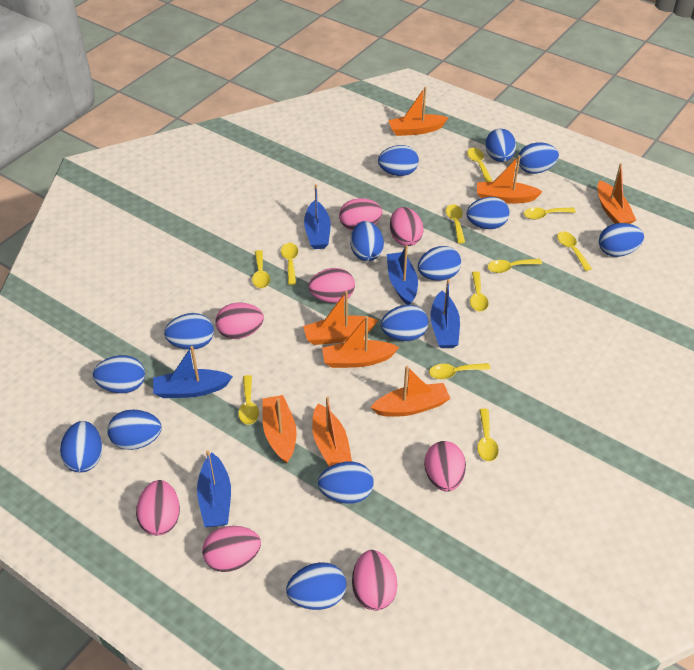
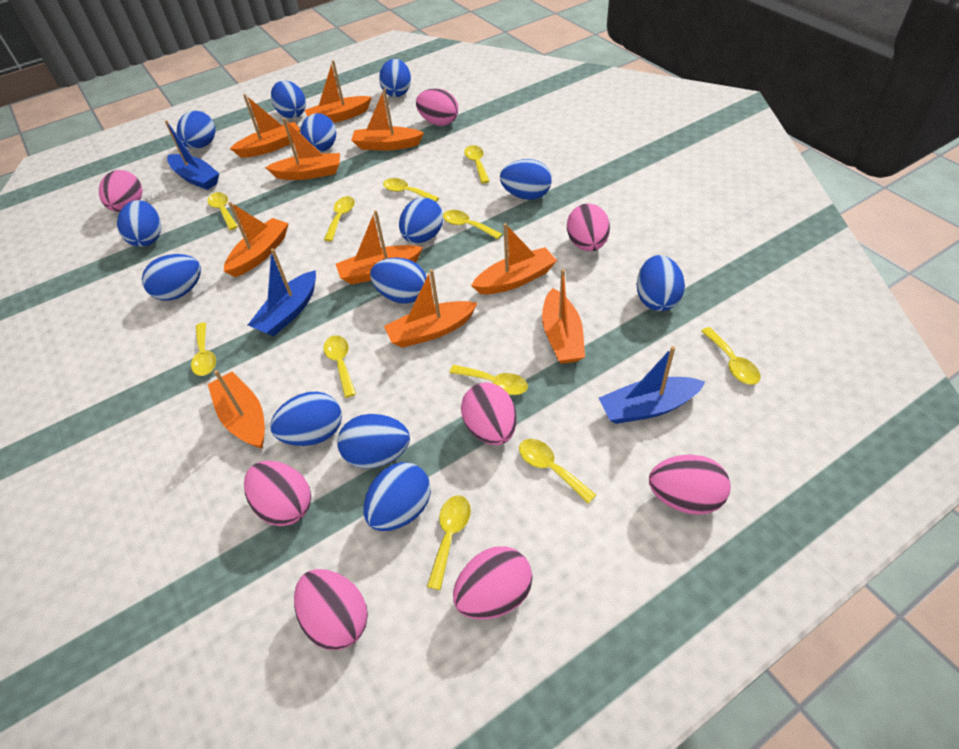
blue boat: 5 -> 3
blue egg: 14 -> 13
orange boat: 8 -> 10

